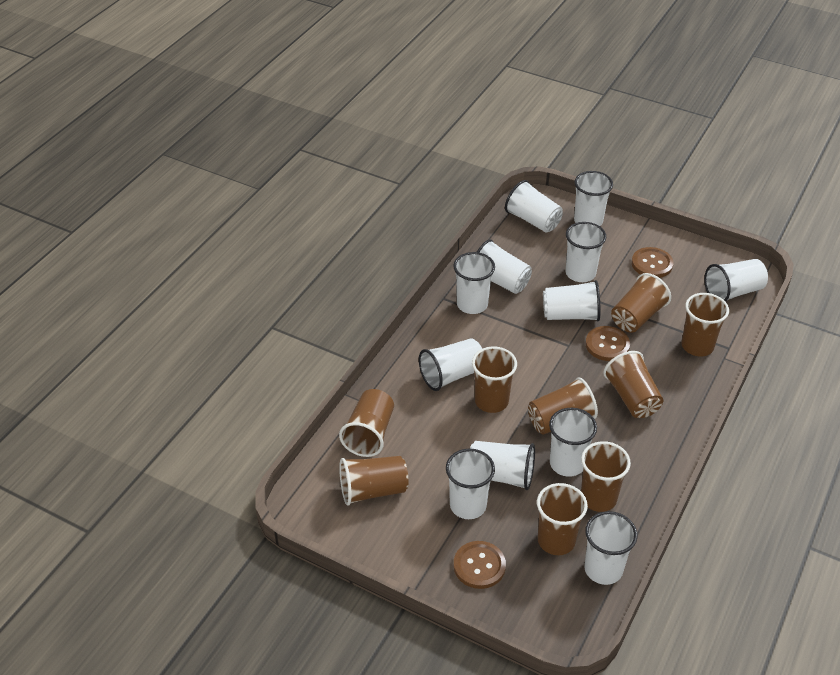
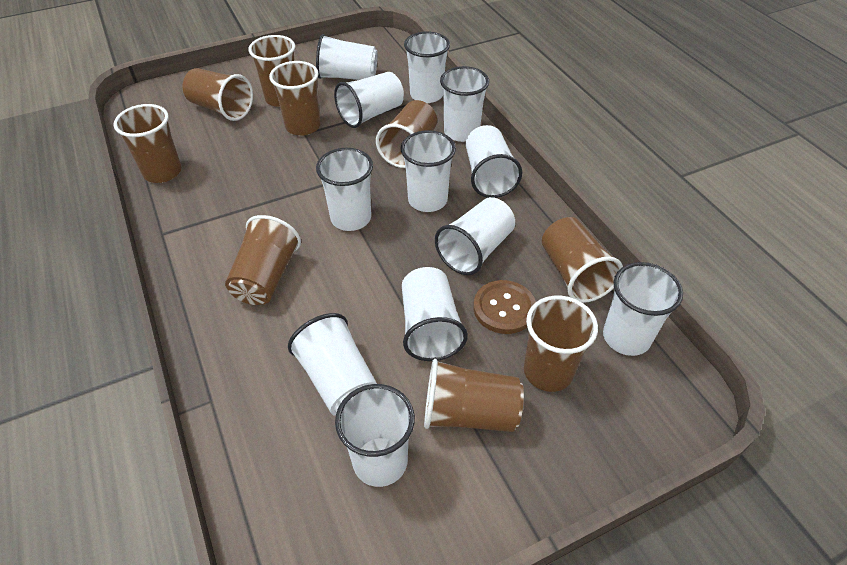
brown button: 3 -> 1

